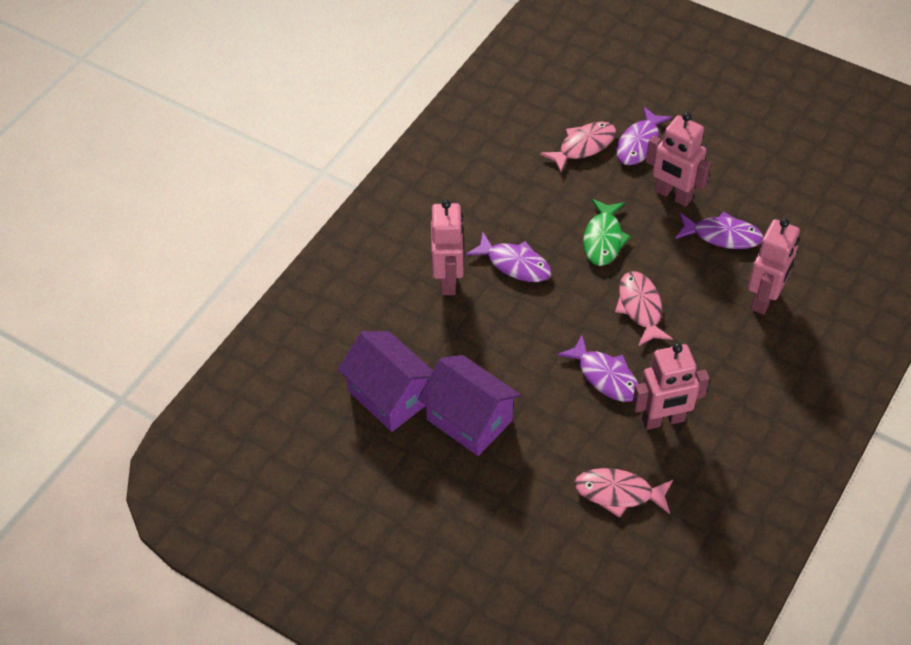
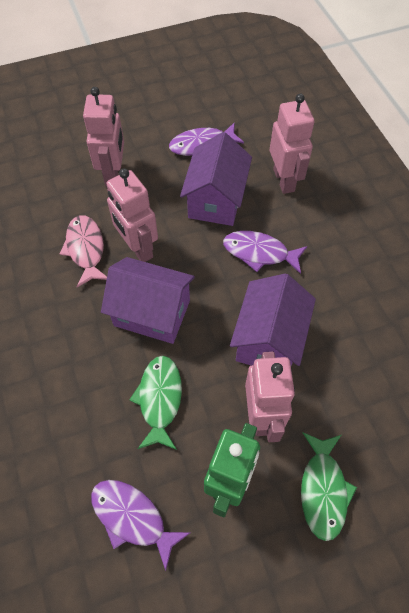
green fish: 1 -> 2
green robot: 0 -> 1
pink fish: 3 -> 1
purple fish: 4 -> 3
purple house: 2 -> 3

